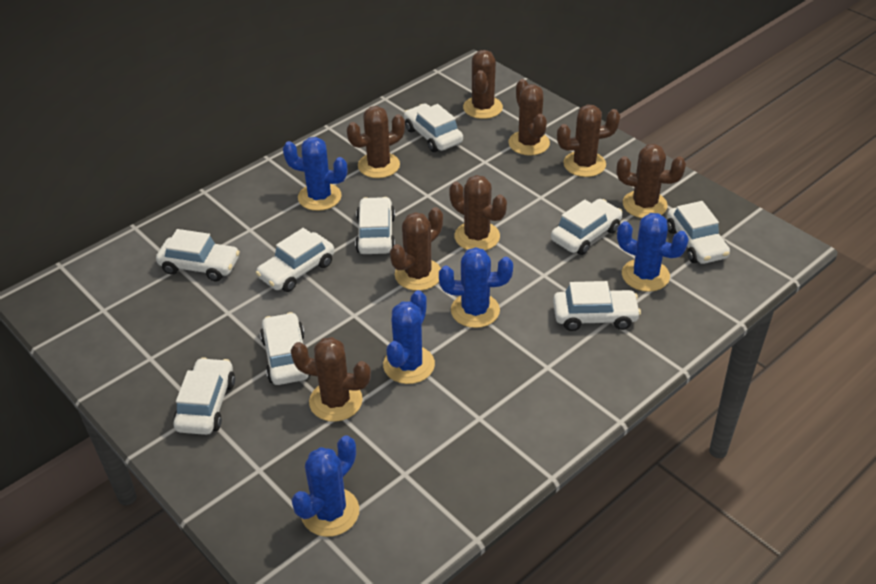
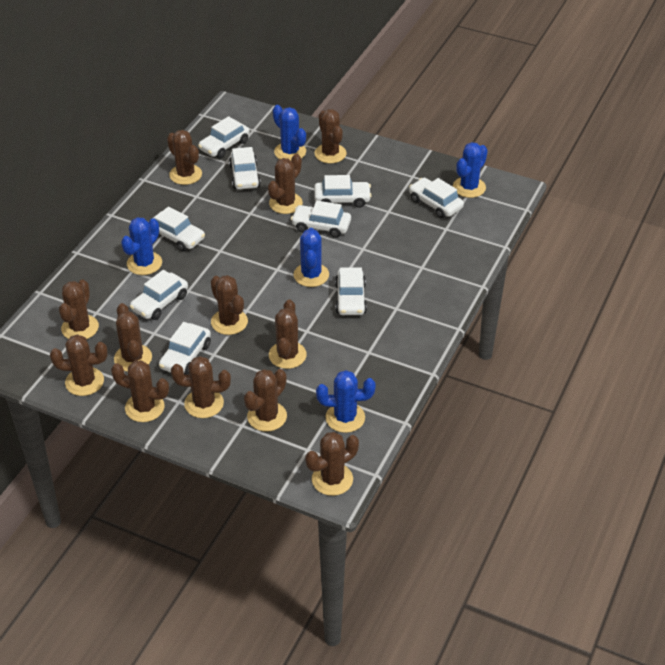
brown cactus: 8 -> 12

